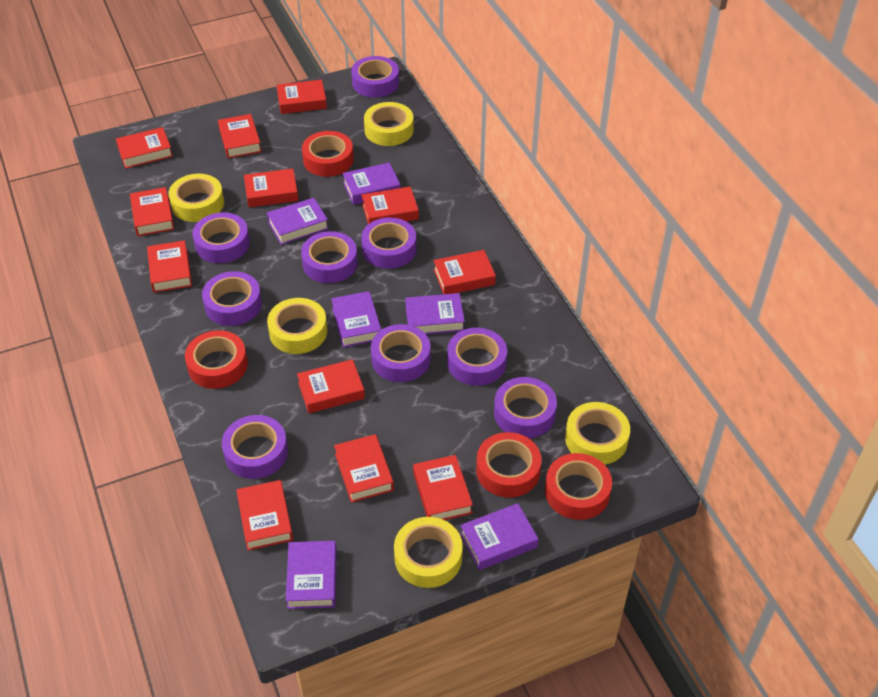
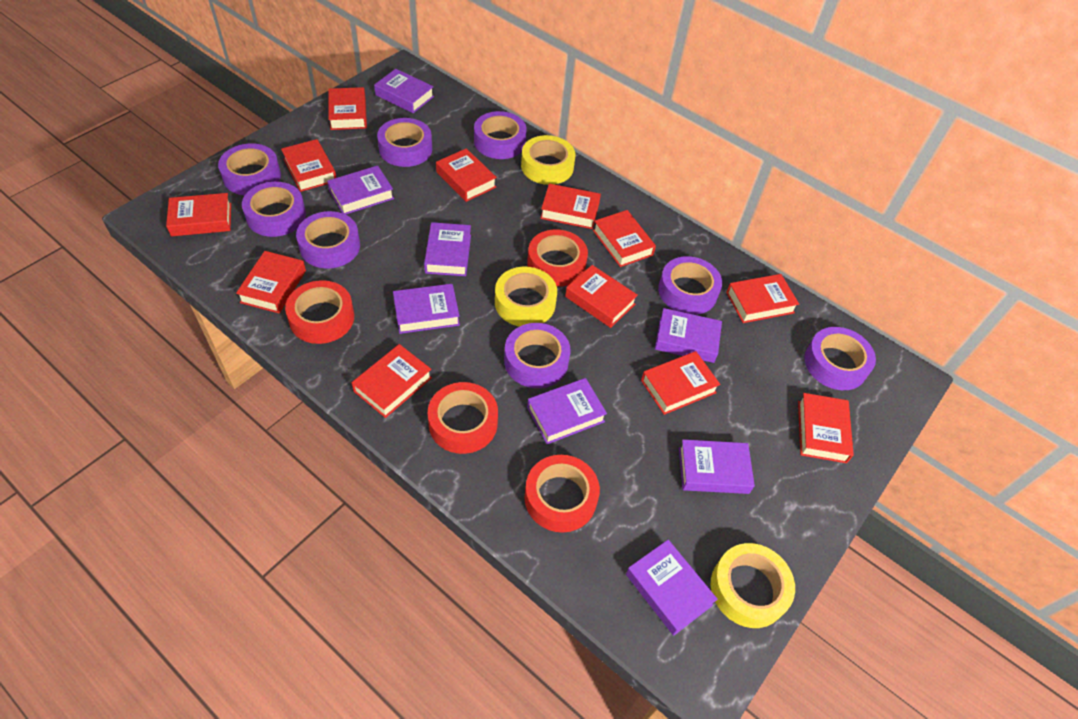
purple book: 6 -> 8
purple tape: 9 -> 8
yellow tape: 5 -> 3

